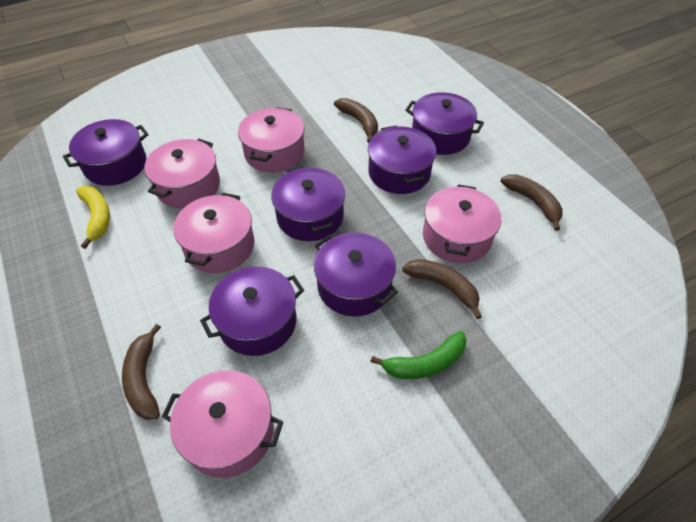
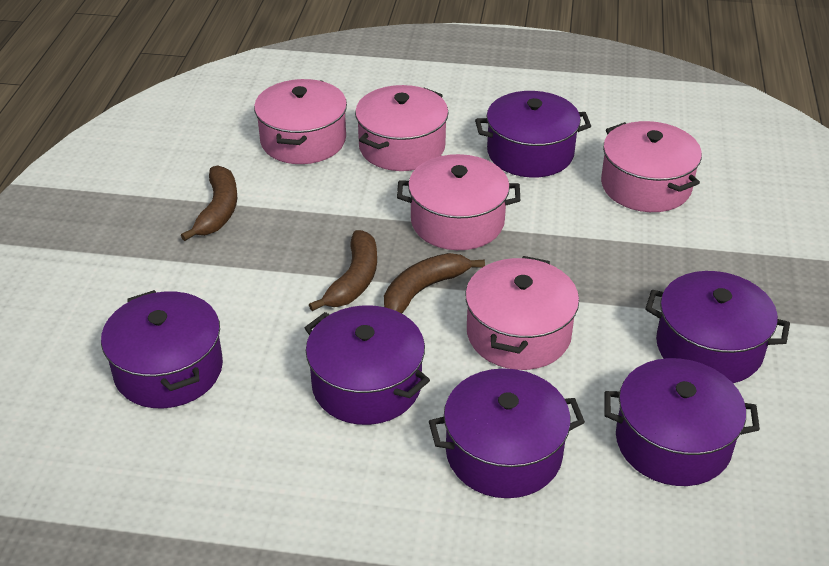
brown banana: 4 -> 3
green banana: 1 -> 0
yellow banana: 1 -> 0

